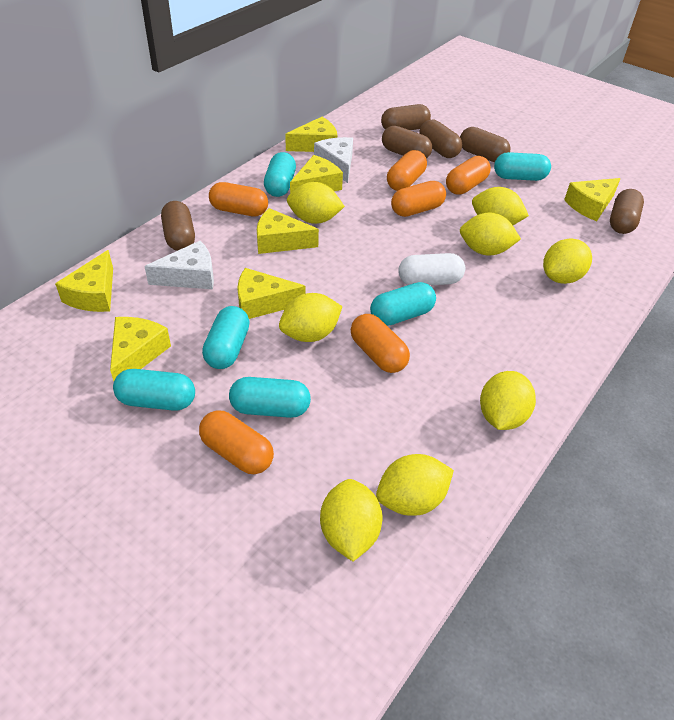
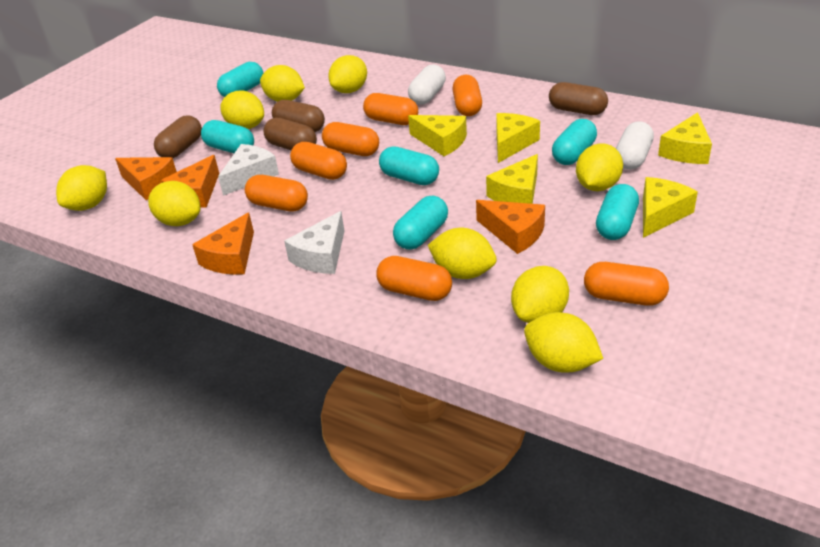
brown capsule: 6 -> 4
orange capsule: 6 -> 7
orange cheese: 0 -> 4
white capsule: 1 -> 2
yellow cheese: 7 -> 5
yellow lemon: 8 -> 9

